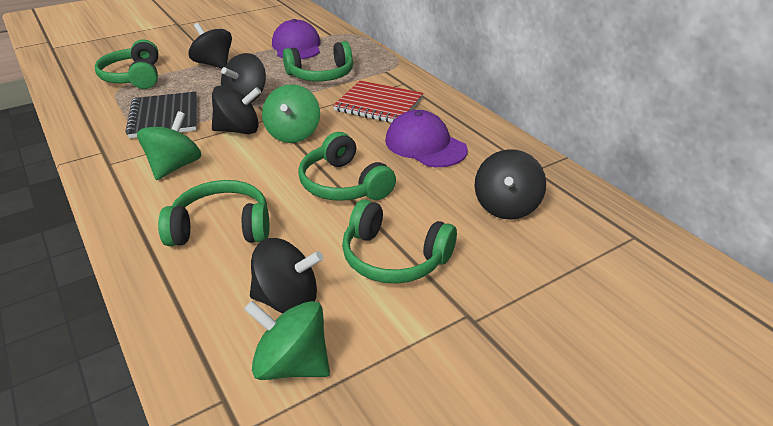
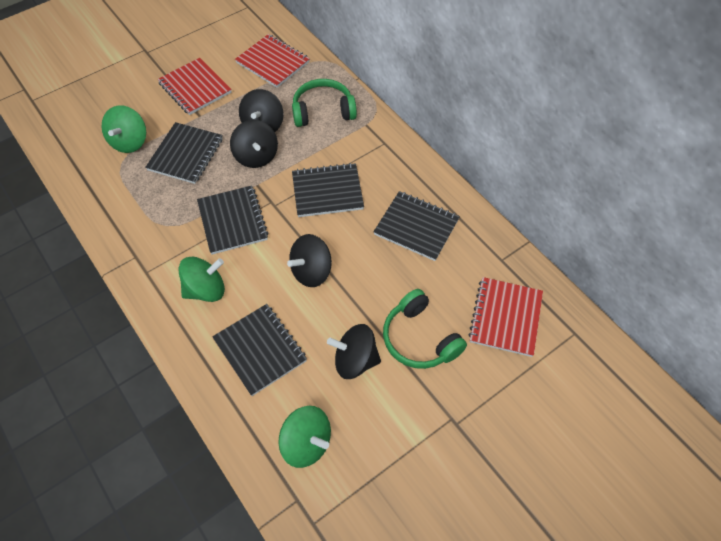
black notebook: 1 -> 5
black spinning top: 5 -> 4
green headphones: 5 -> 2
purple cap: 2 -> 0
red notebook: 1 -> 3

